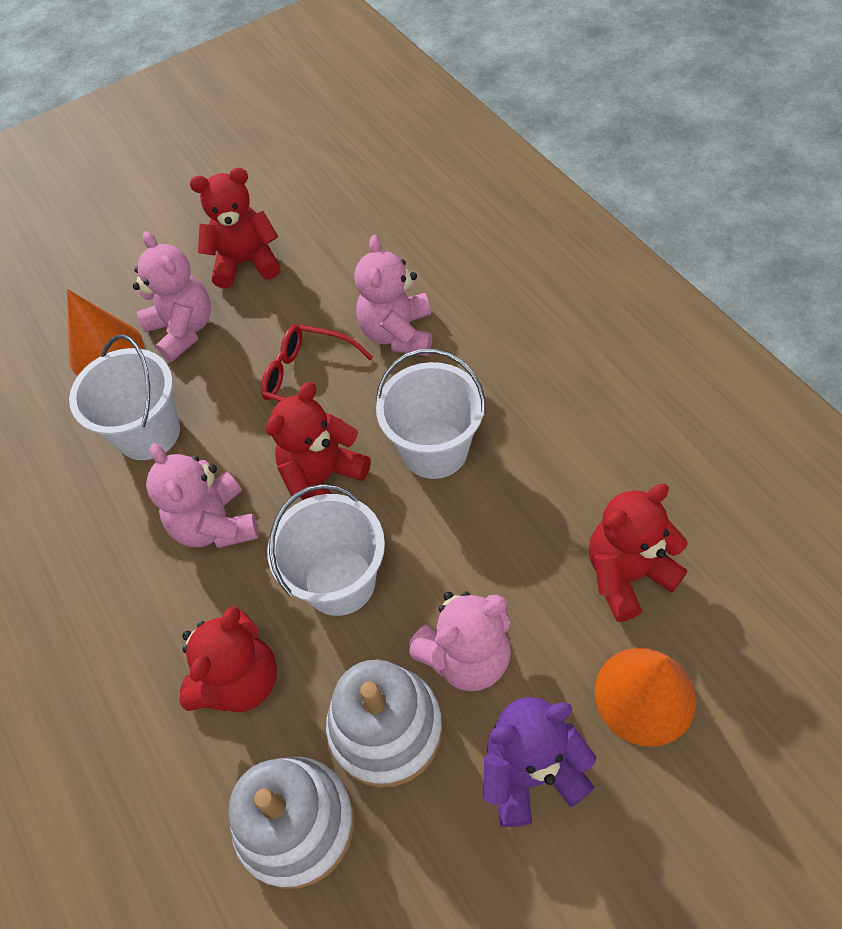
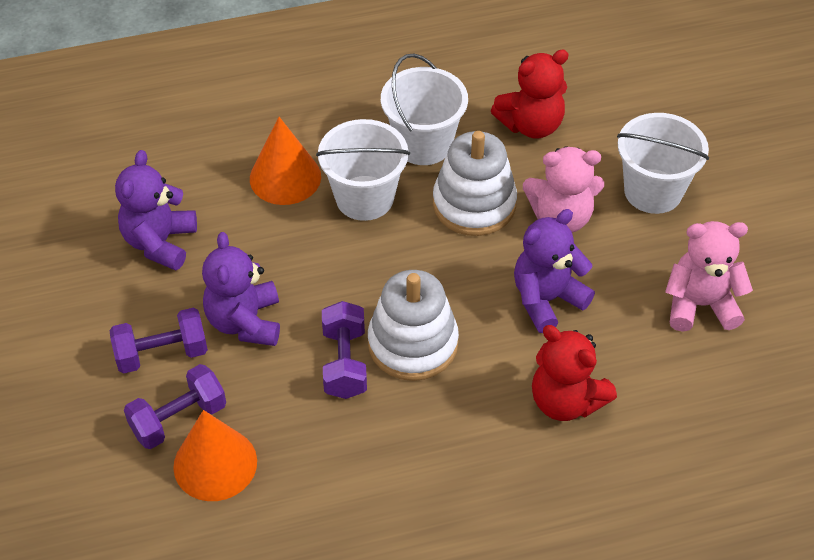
pink teddy bear: 4 -> 2
purple dumbbell: 0 -> 3
purple teddy bear: 1 -> 3
red glasses: 1 -> 0
red teddy bear: 4 -> 2

